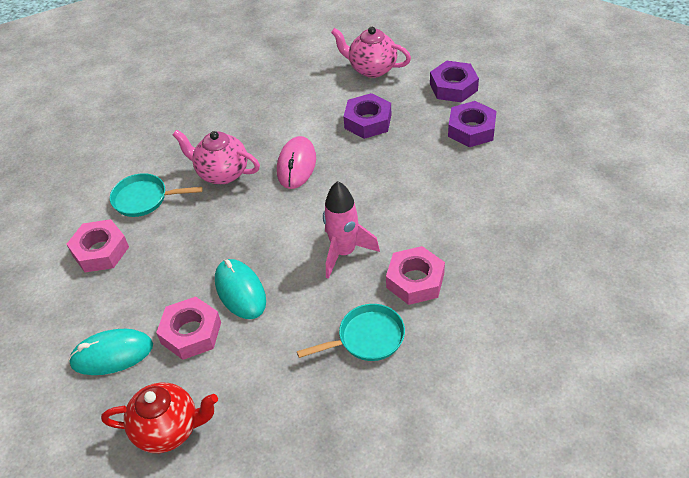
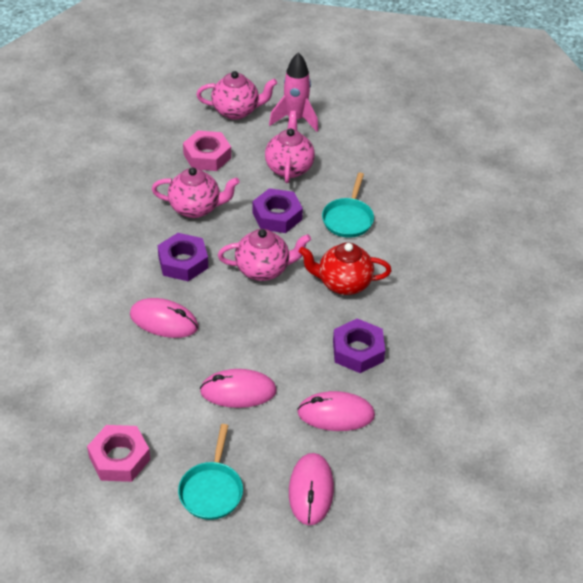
pink mouse: 1 -> 4
pink nut: 3 -> 2
pink teapot: 2 -> 4
turquoise mouse: 2 -> 0

